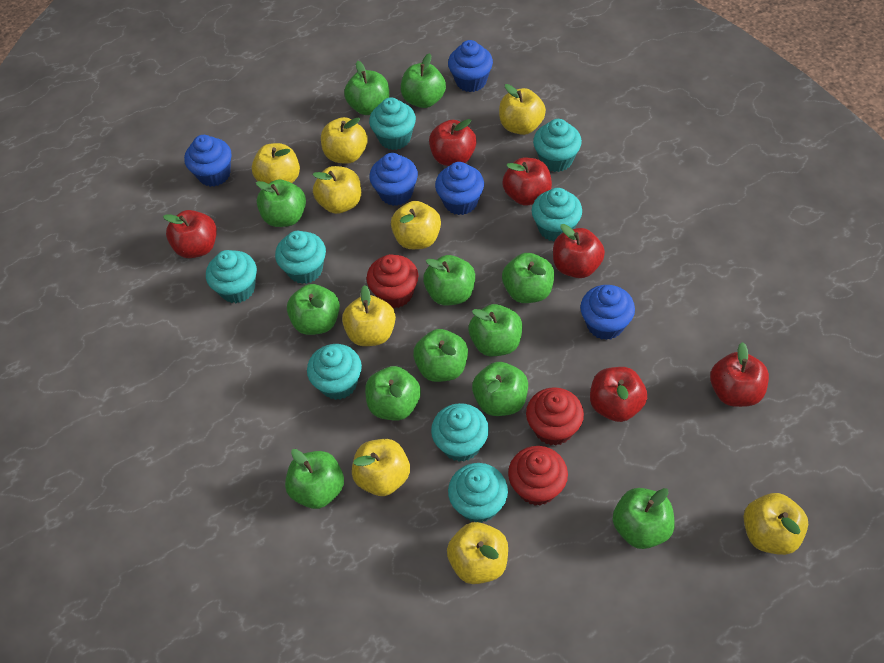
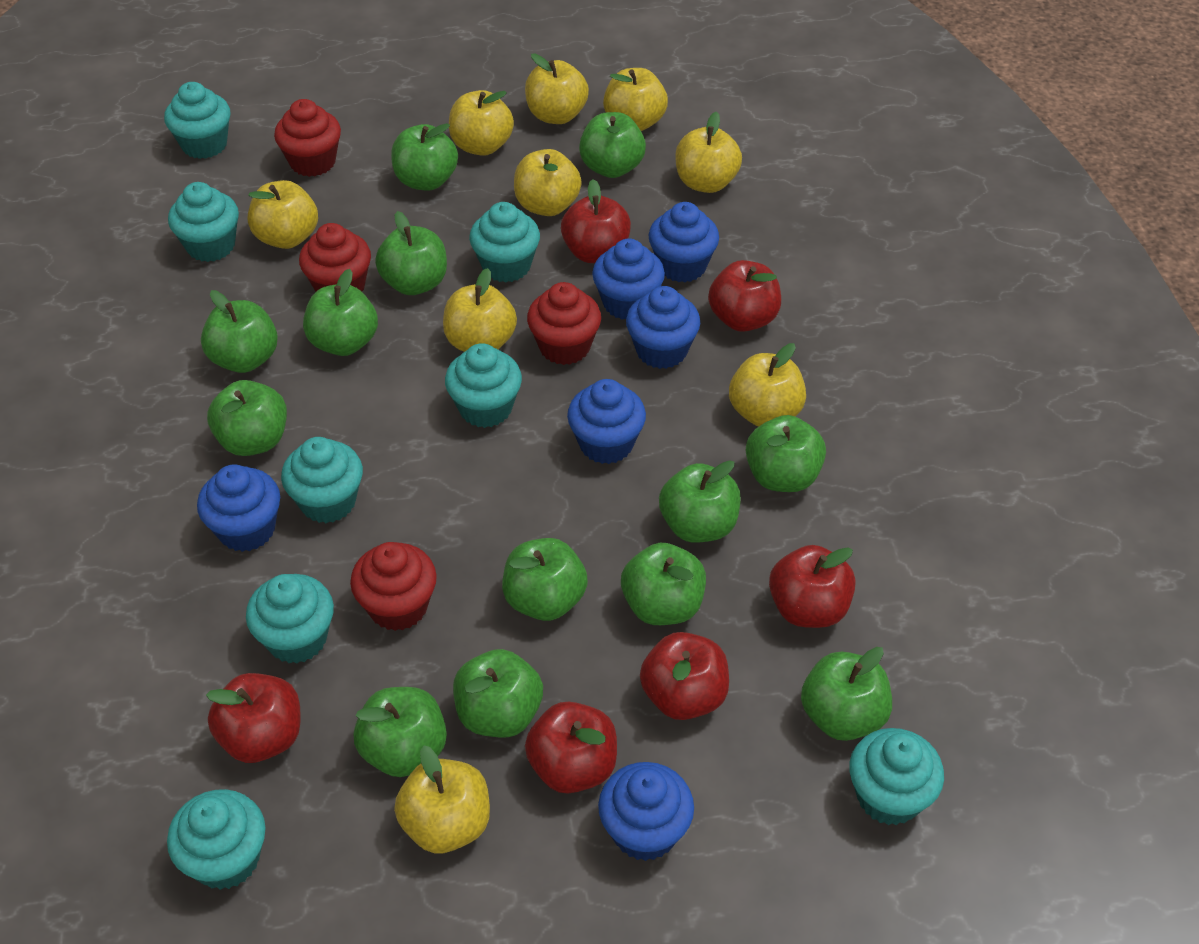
blue cupcake: 5 -> 6
green apple: 12 -> 13
red cupcake: 3 -> 4

